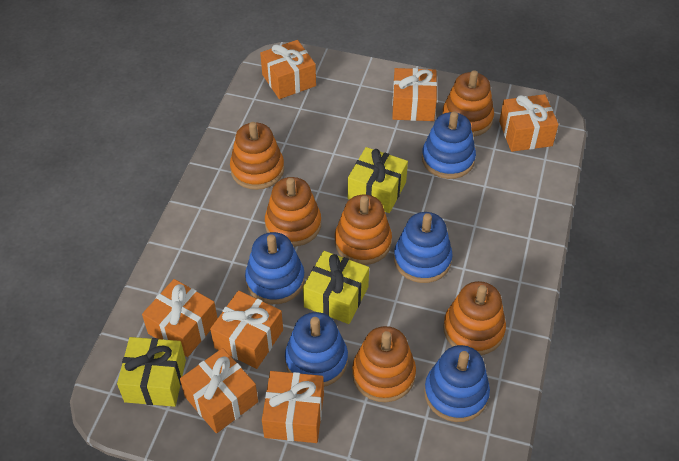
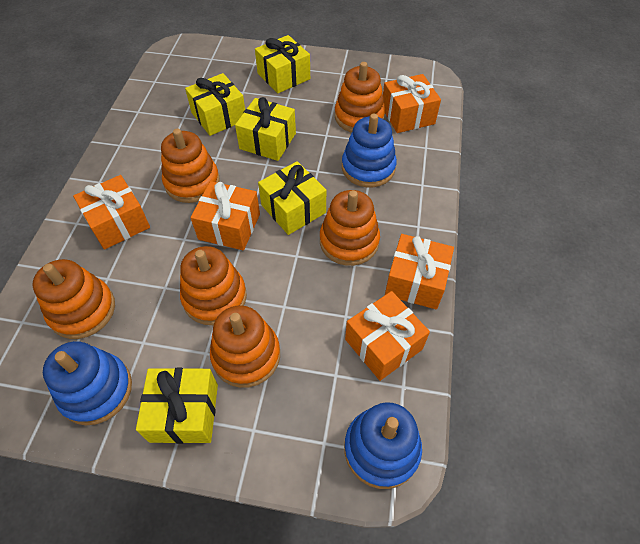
blue stacking toy: 5 -> 3
orange gift: 7 -> 5
yellow gift: 3 -> 5

